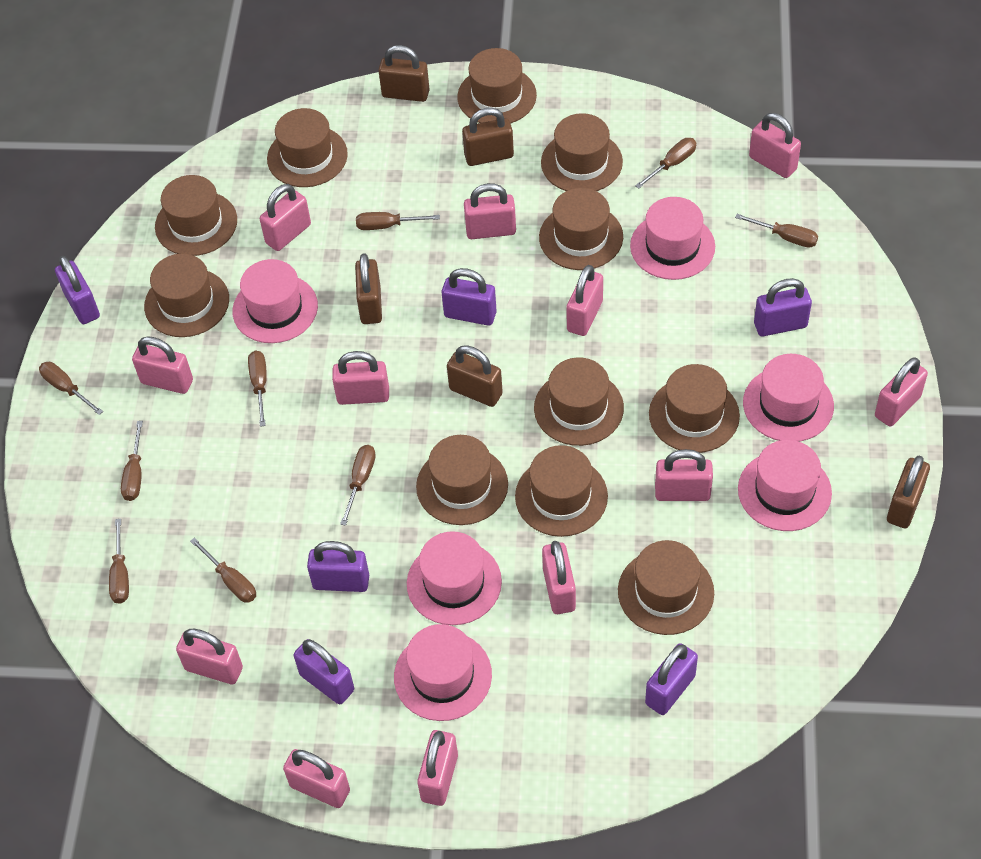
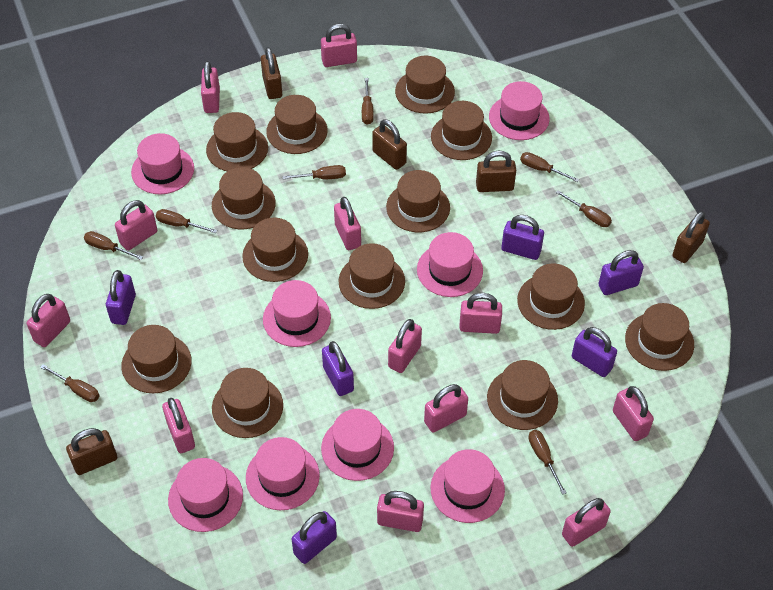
brown hat: 11 -> 13
brown screwdriver: 9 -> 8
pink hat: 6 -> 8

